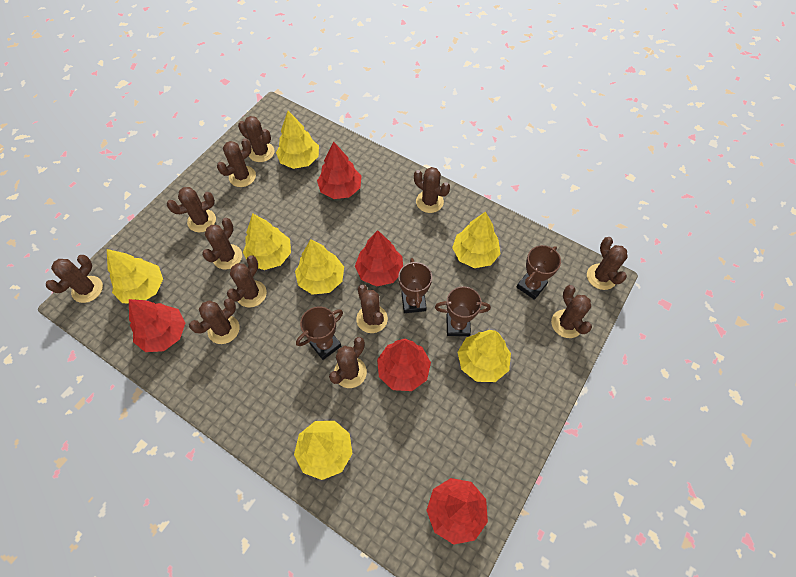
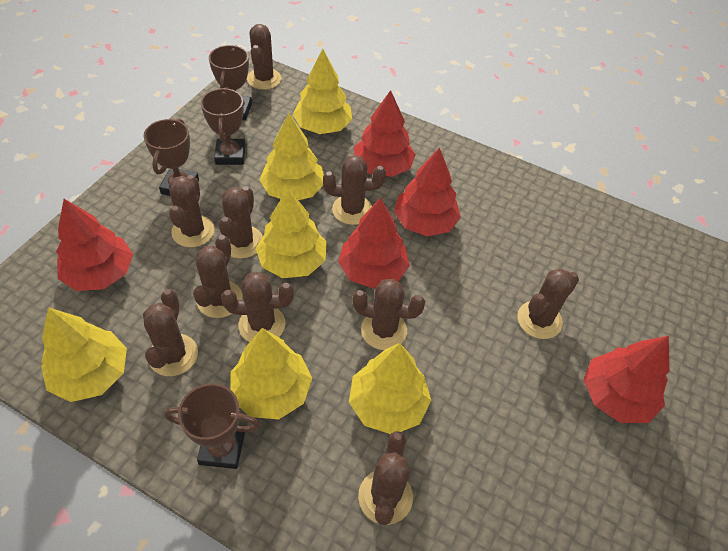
brown cactus: 12 -> 10
yellow tree: 7 -> 6

